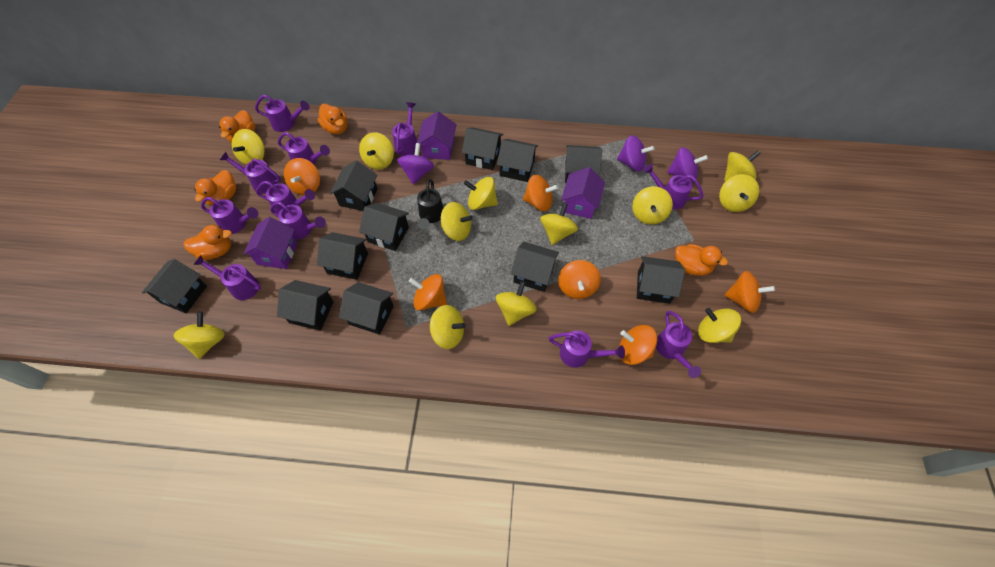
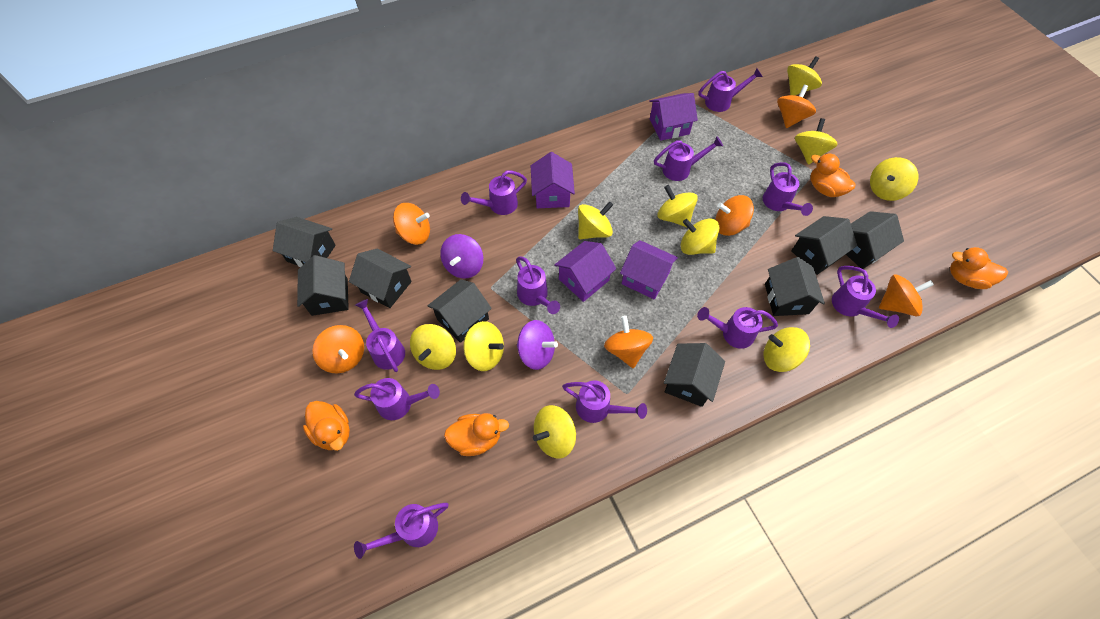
black house: 11 -> 8
black watering can: 1 -> 0
orange duck: 5 -> 4
purple house: 3 -> 4
purple spinning top: 3 -> 2
yellow spinning top: 12 -> 10

